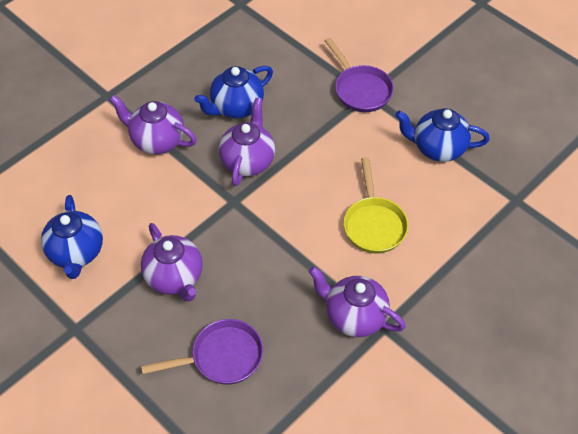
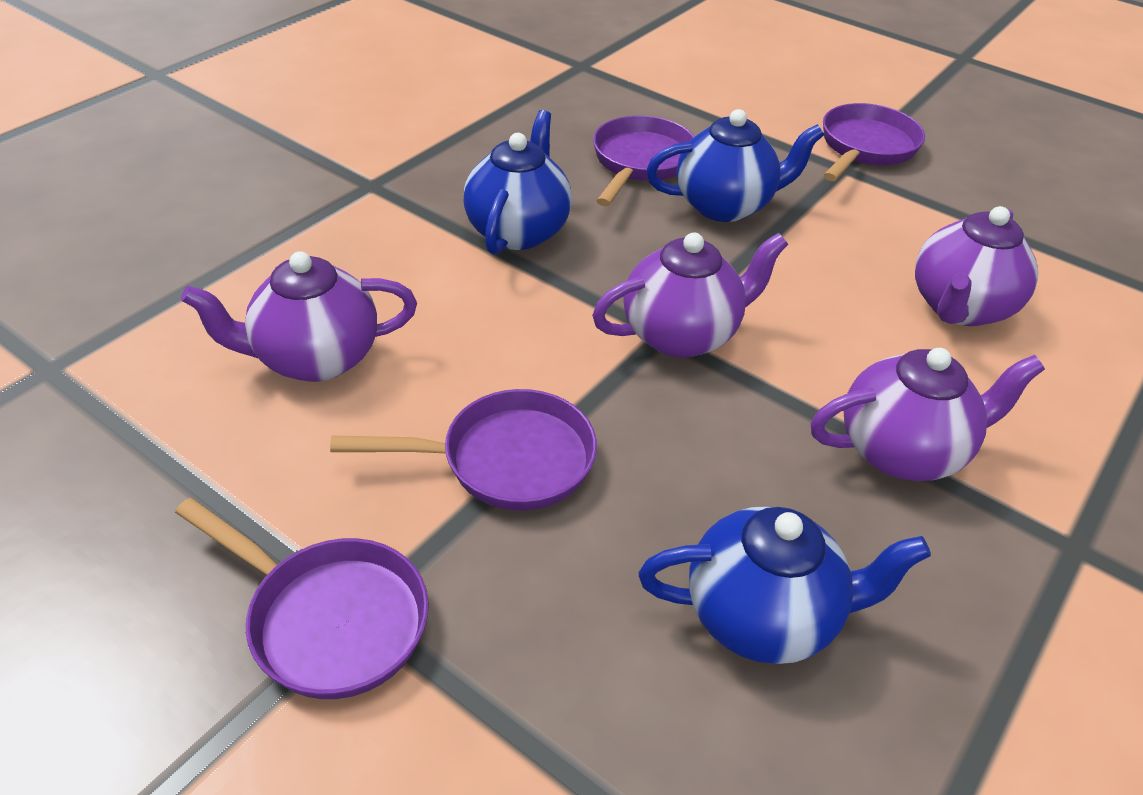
purple pan: 2 -> 4
yellow pan: 1 -> 0

